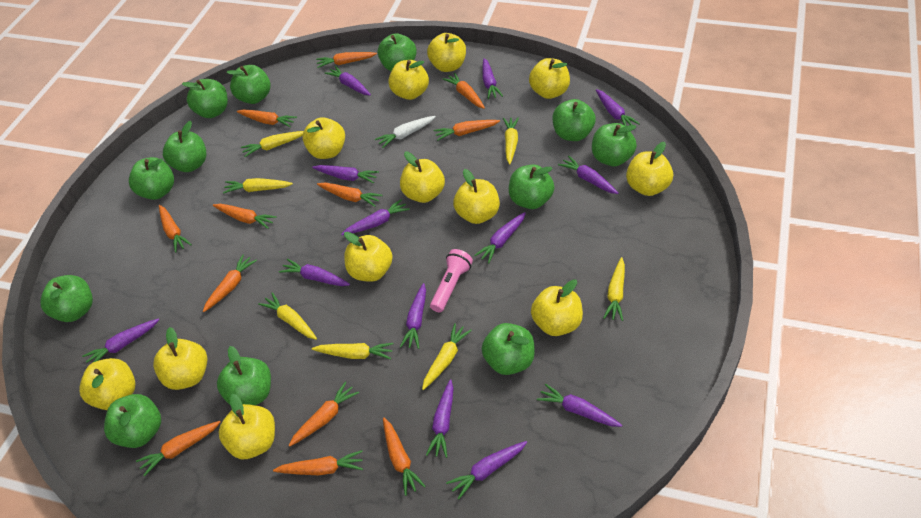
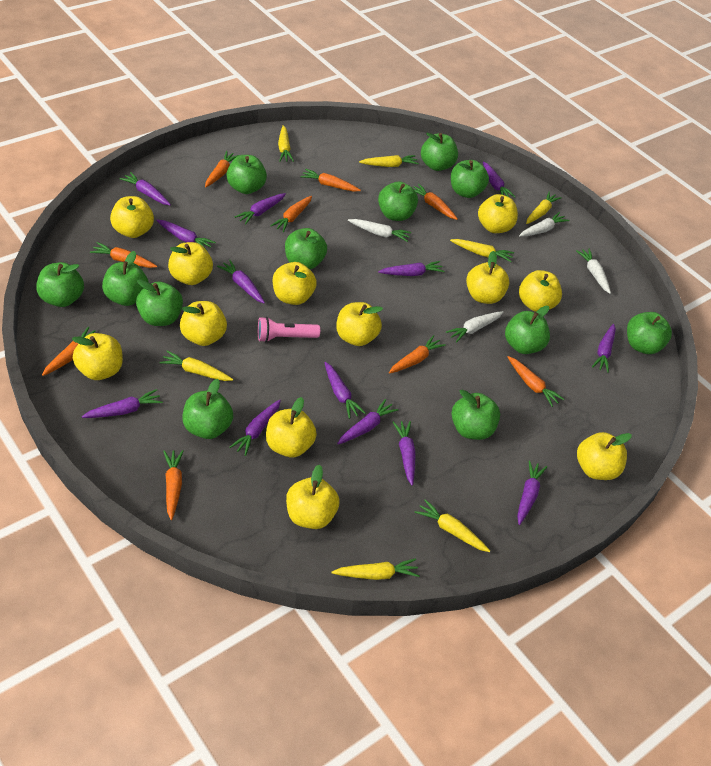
orange carrot: 12 -> 9
white carrot: 1 -> 4

